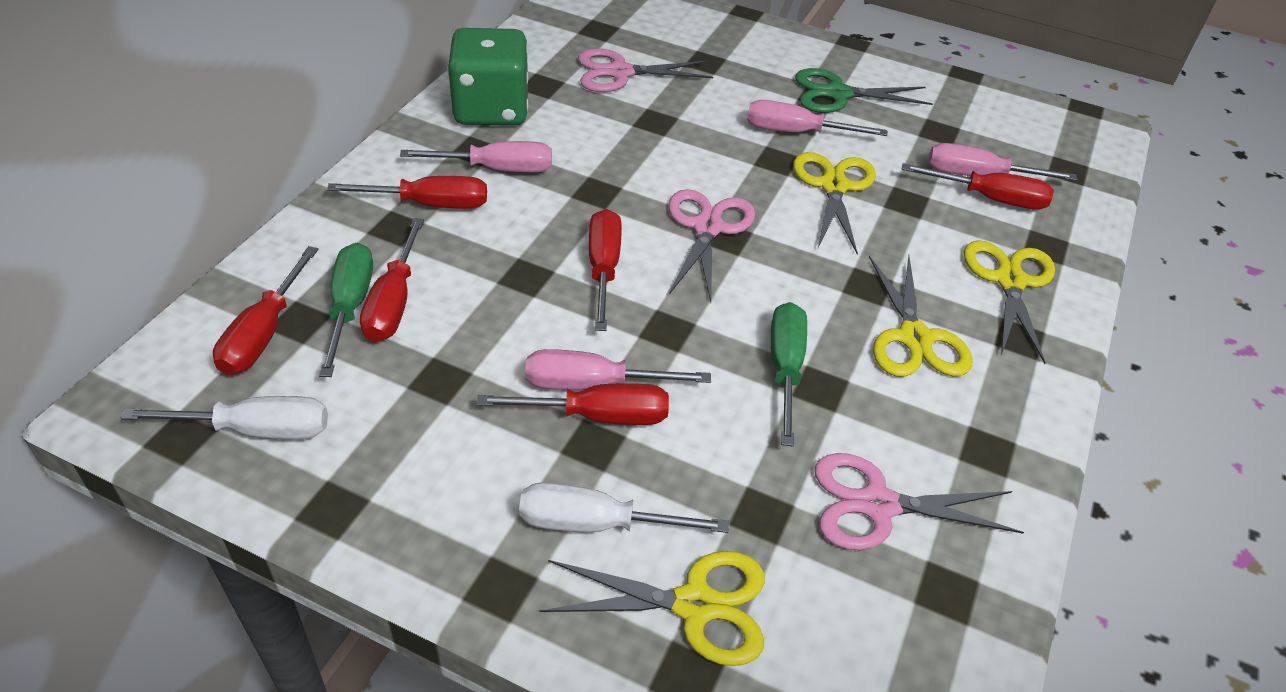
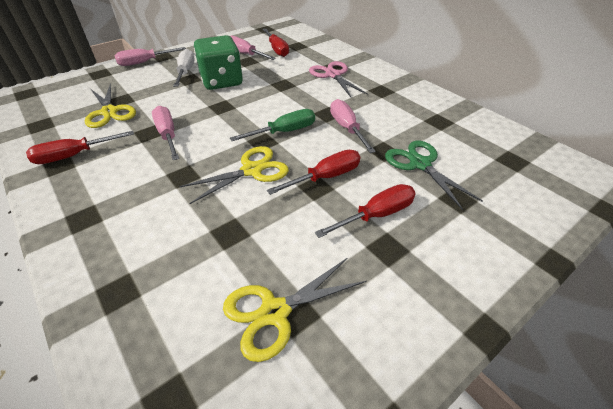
green screwdriver: 2 -> 1
pink scissors: 3 -> 1
red screwdriver: 6 -> 4
white screwdriver: 2 -> 1
yellow scissors: 4 -> 3

